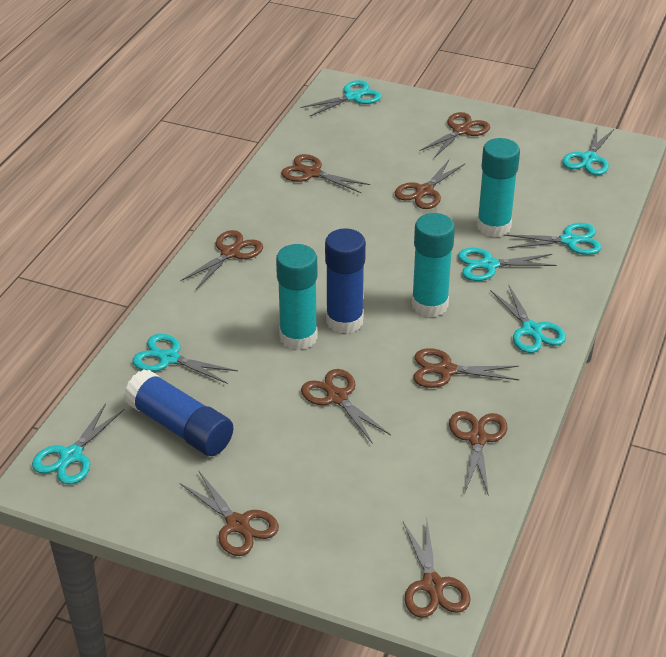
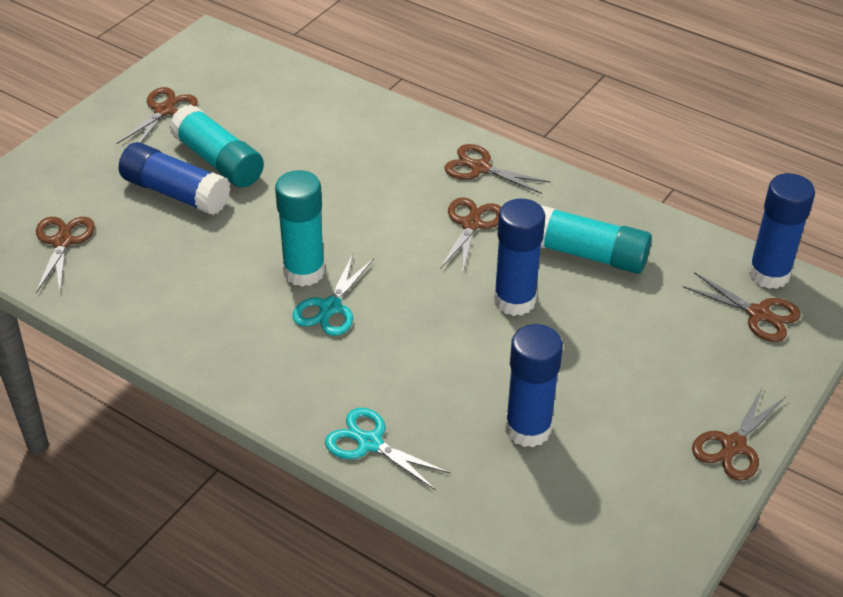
blue glue stick: 2 -> 4
brown scissors: 9 -> 6
turquoise scissors: 7 -> 2

